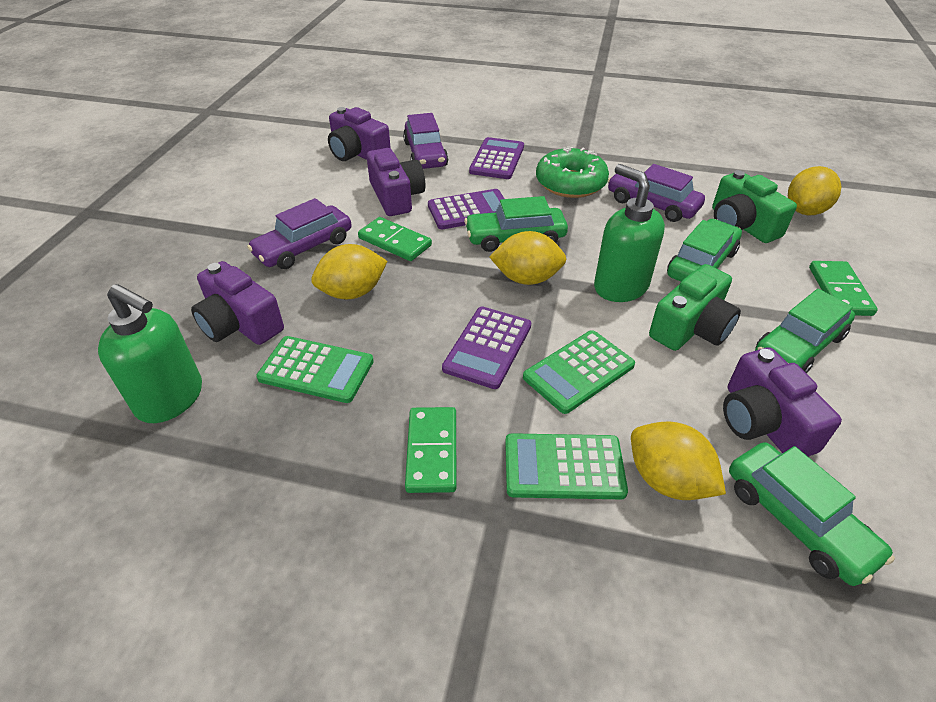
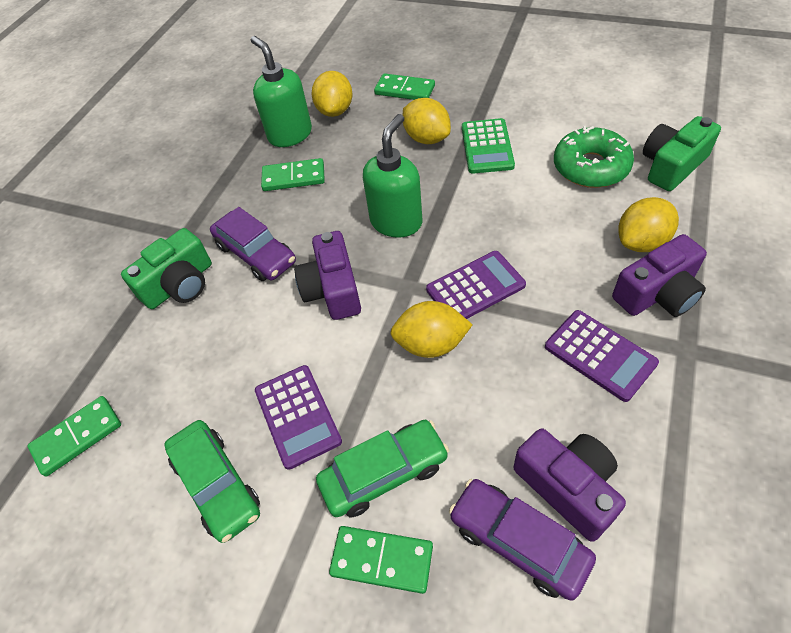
green calculator: 3 -> 1
green car: 4 -> 2
green domino: 3 -> 4
purple camera: 4 -> 3
purple car: 3 -> 2

